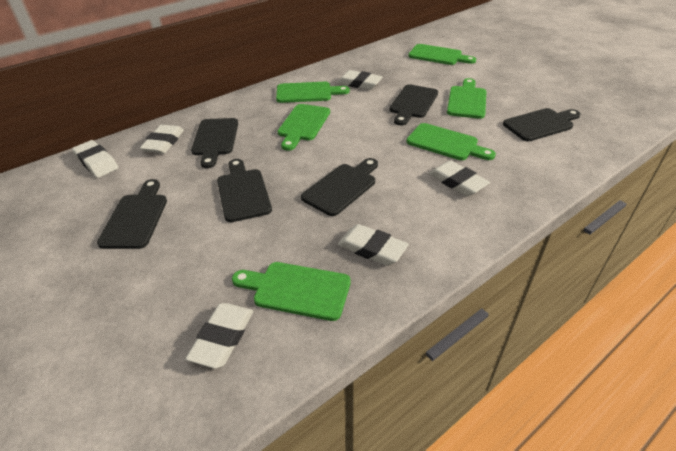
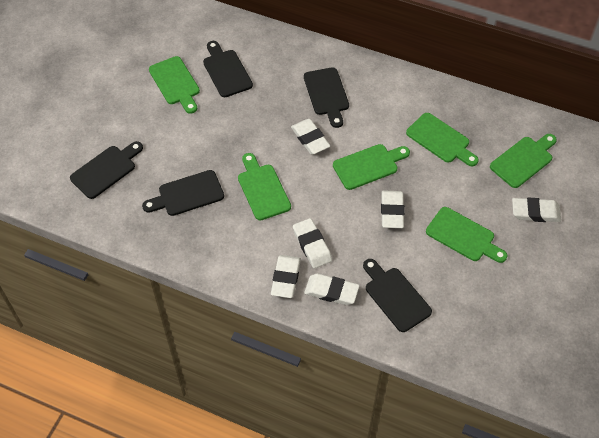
black cutting board: 6 -> 5

